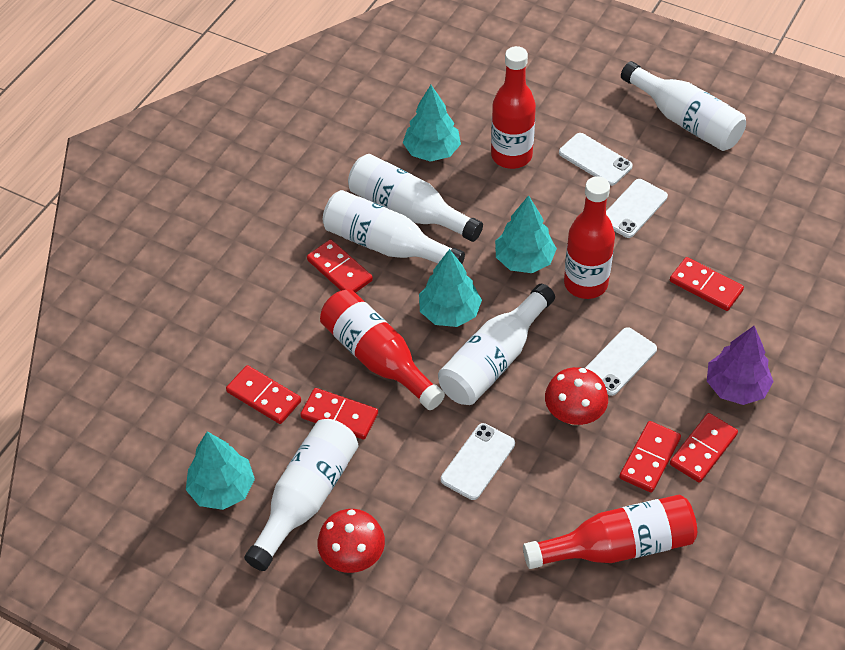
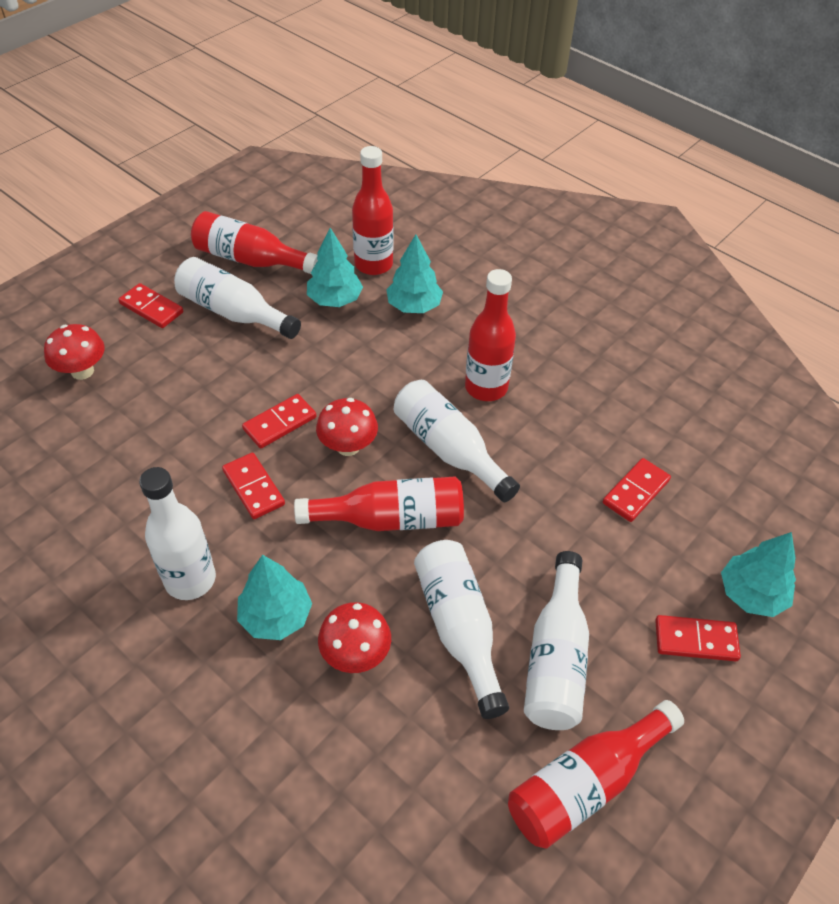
purple tree: 1 -> 0
red bottle: 4 -> 5
red domino: 6 -> 5
red mushroom: 2 -> 3
white phone: 4 -> 0

